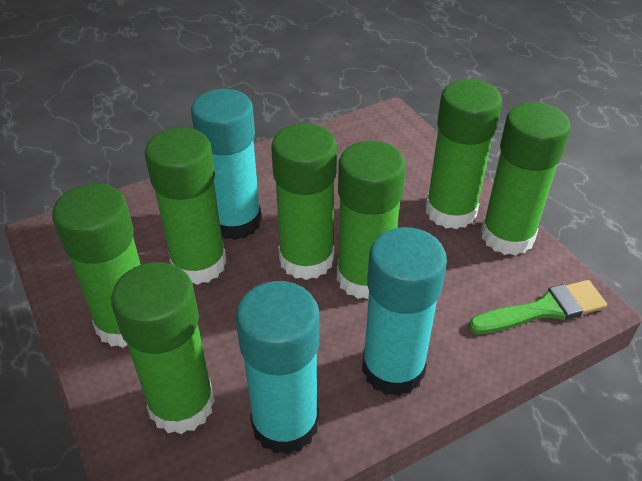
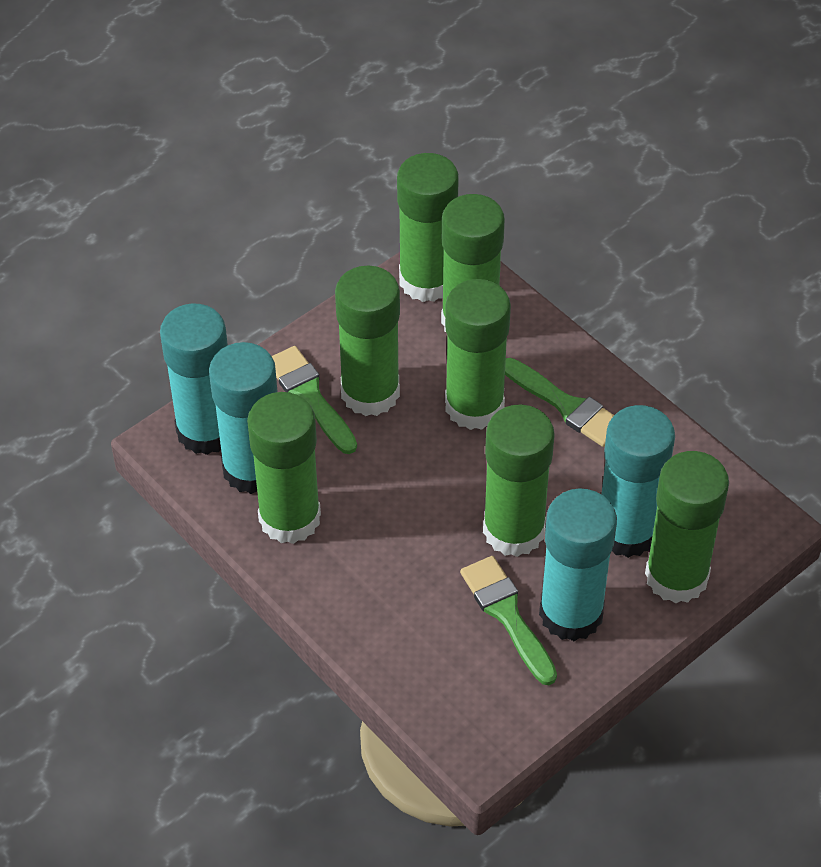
green brush: 1 -> 3
turquoise glue stick: 3 -> 4

